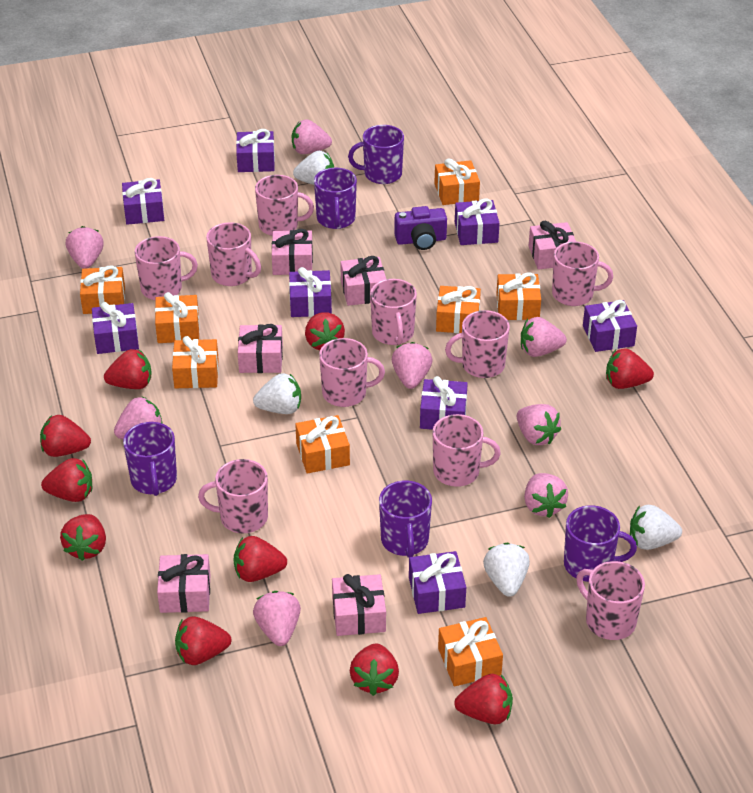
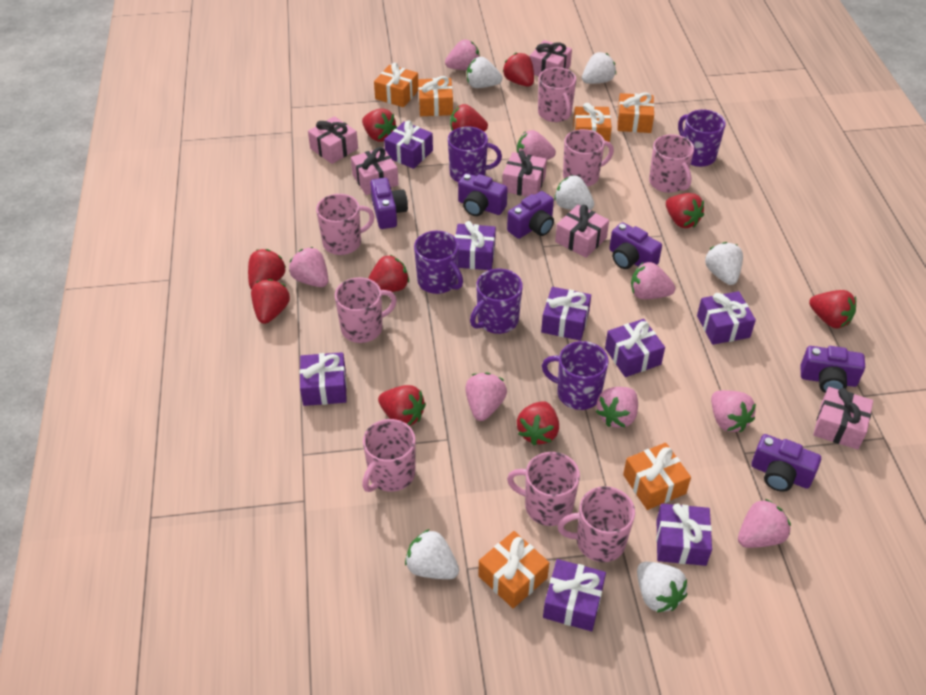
orange gift: 8 -> 6
pink mug: 10 -> 8
purple camera: 1 -> 6
white strawberry: 4 -> 6

